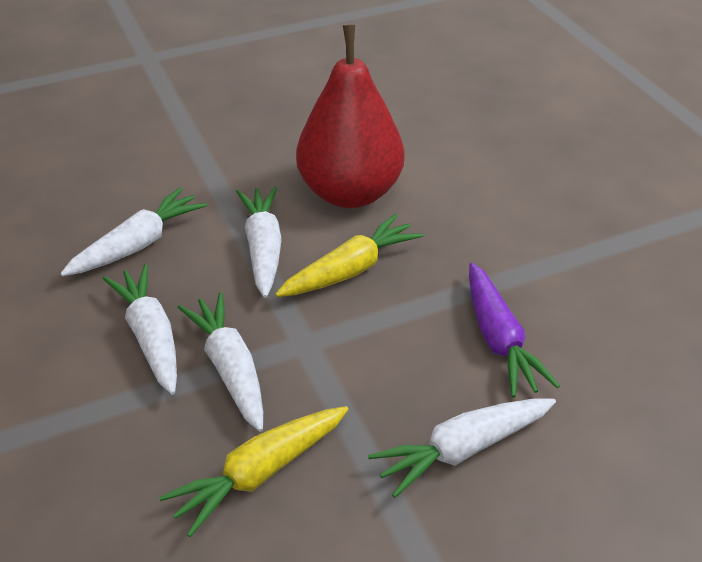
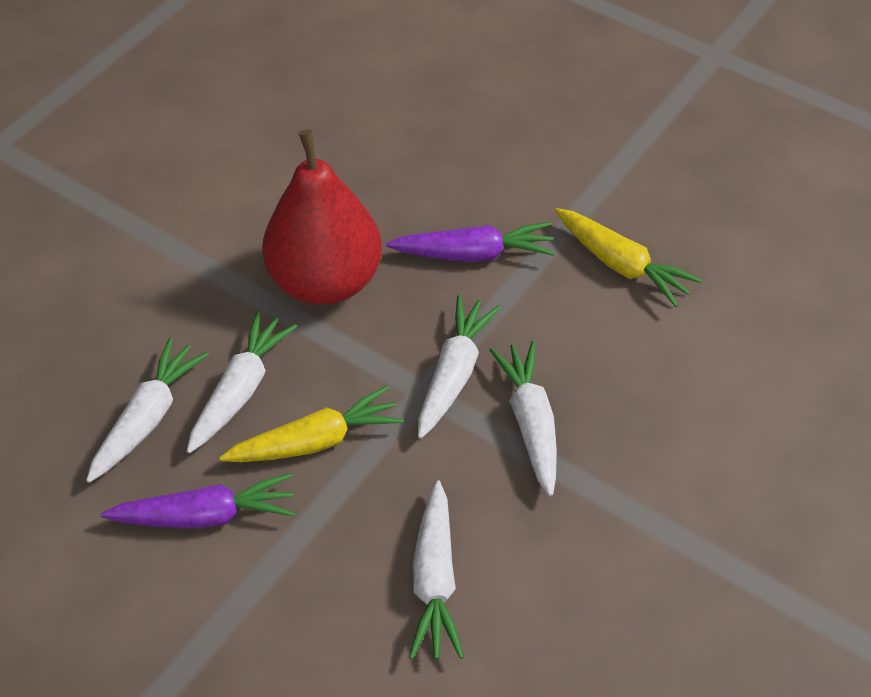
purple carrot: 1 -> 2

